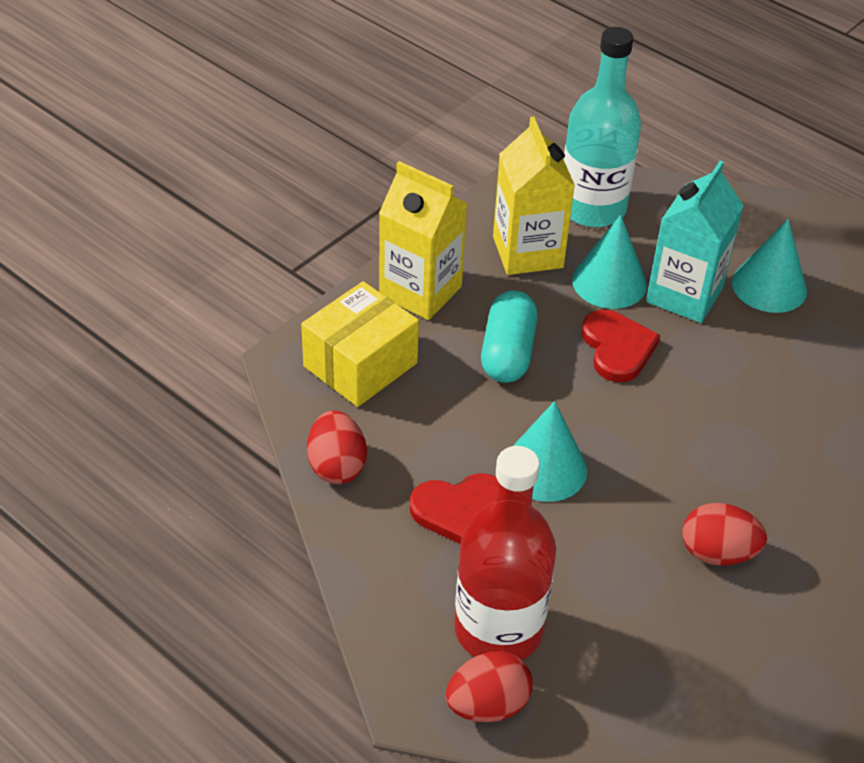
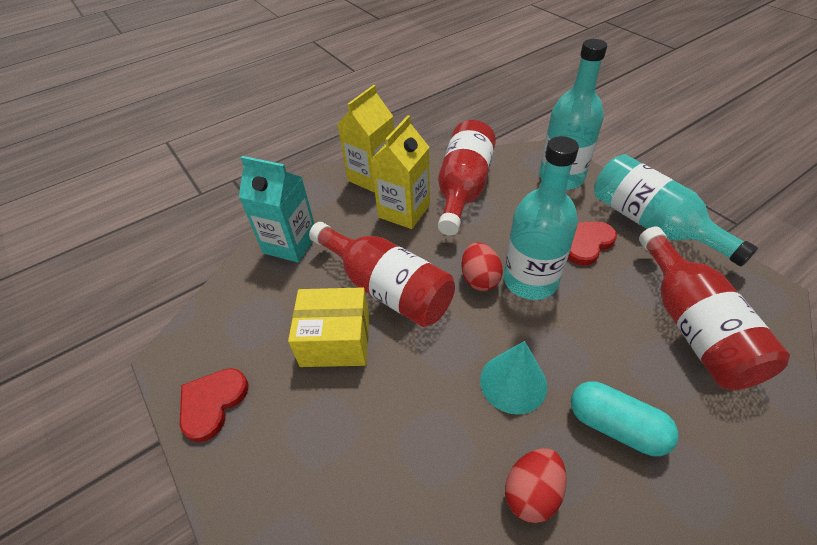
red bottle: 1 -> 3
red egg: 3 -> 2
turquoise bottle: 1 -> 3
turquoise cone: 3 -> 1

